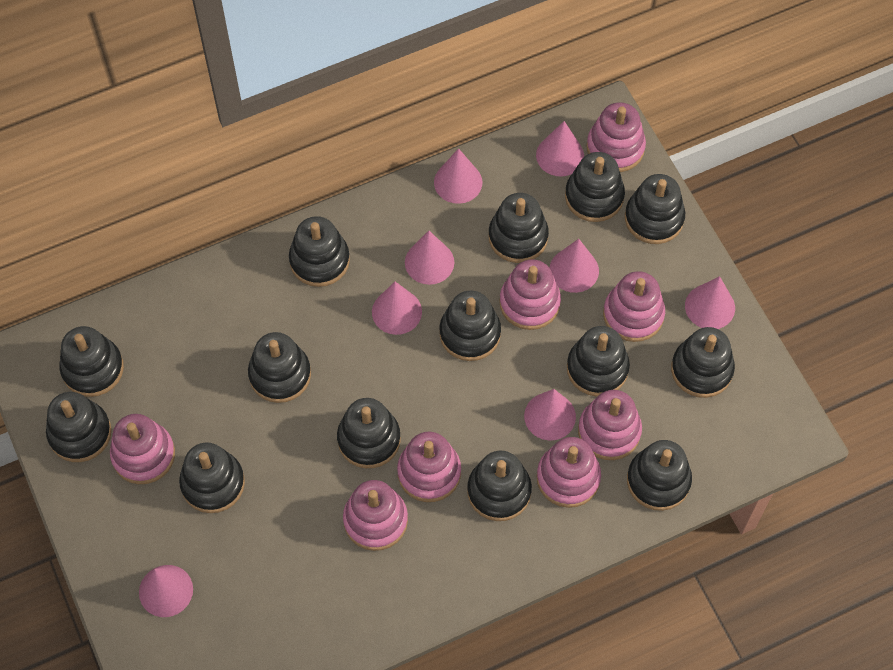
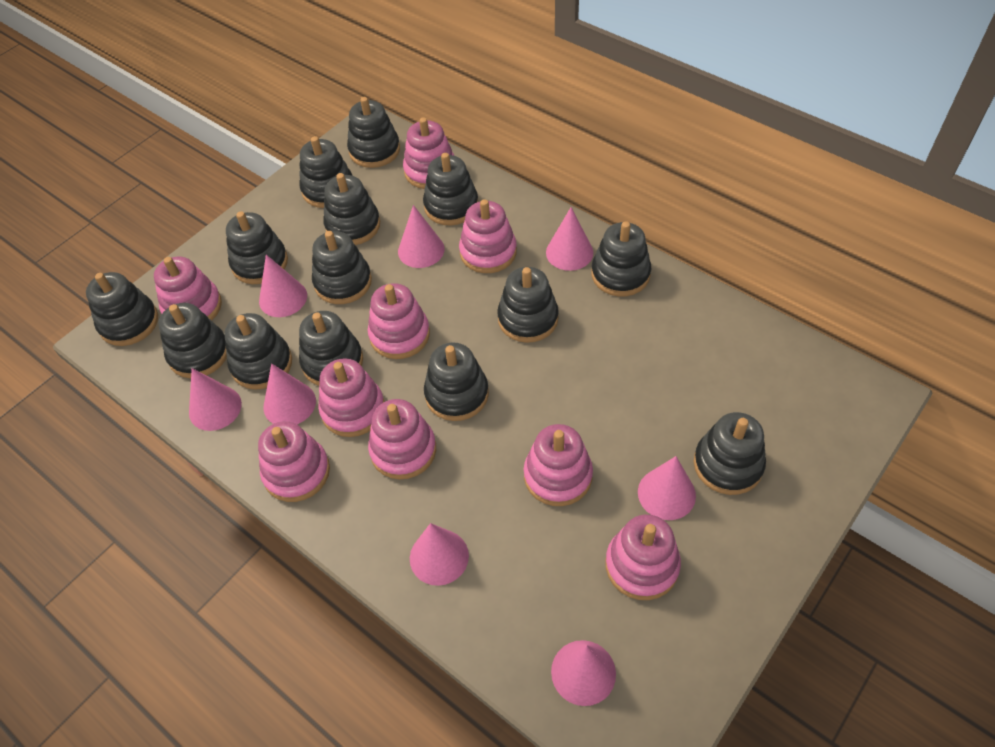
pink stacking toy: 8 -> 9

